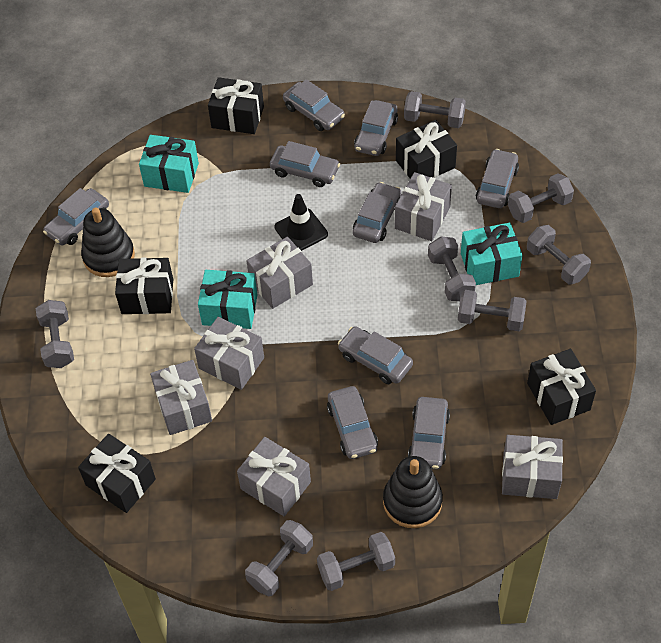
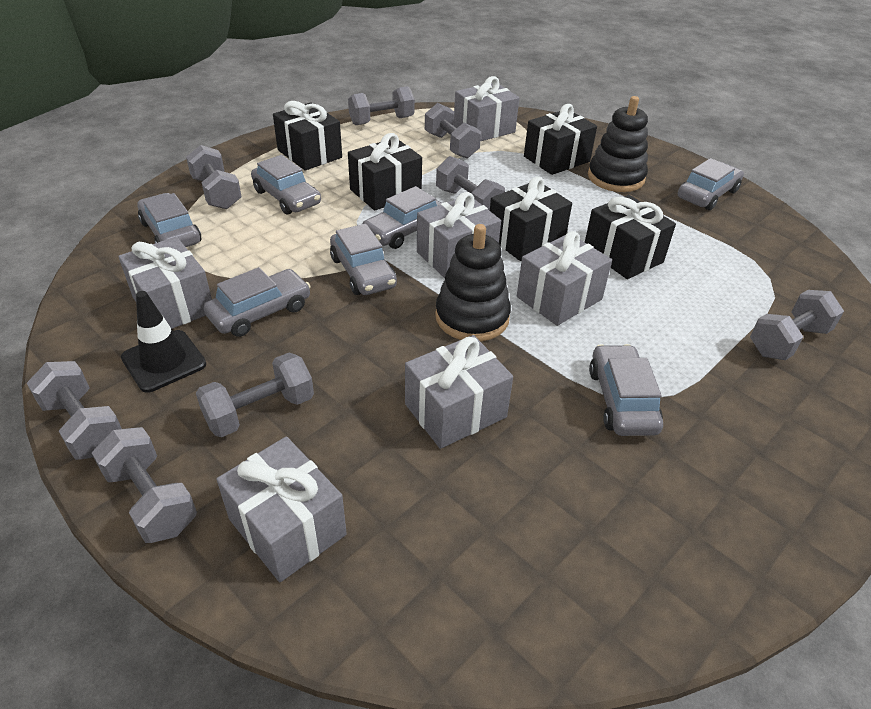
grey car: 9 -> 7
turquoise gift: 3 -> 0

